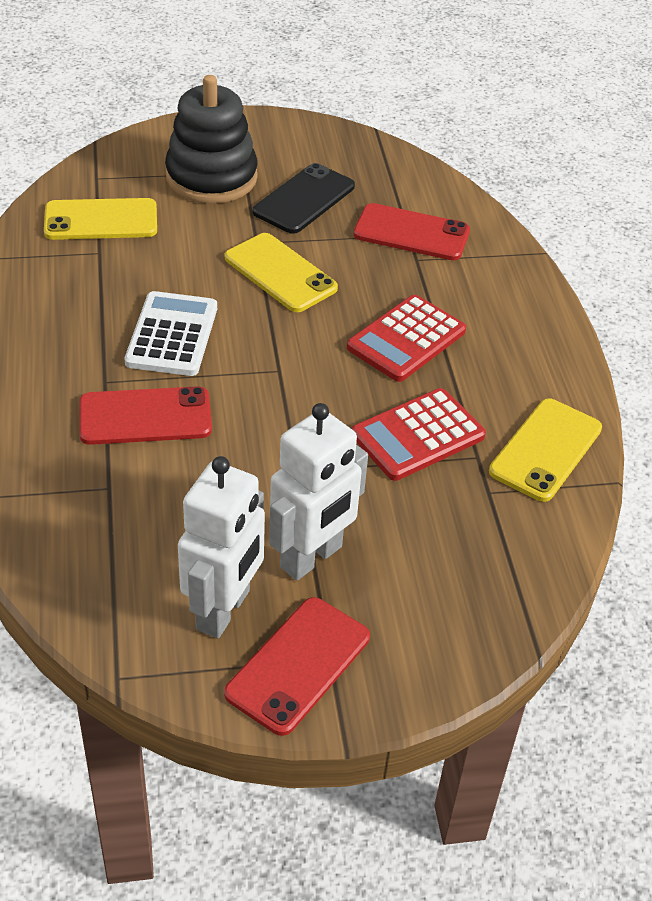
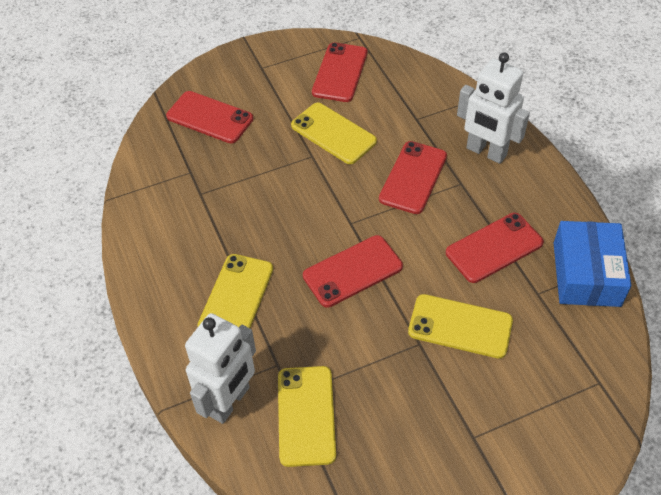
black phone: 1 -> 0
black stacking toy: 1 -> 0
blue box: 0 -> 1
red calculator: 2 -> 0
red phone: 3 -> 5
white calculator: 1 -> 0
yellow phone: 3 -> 4

